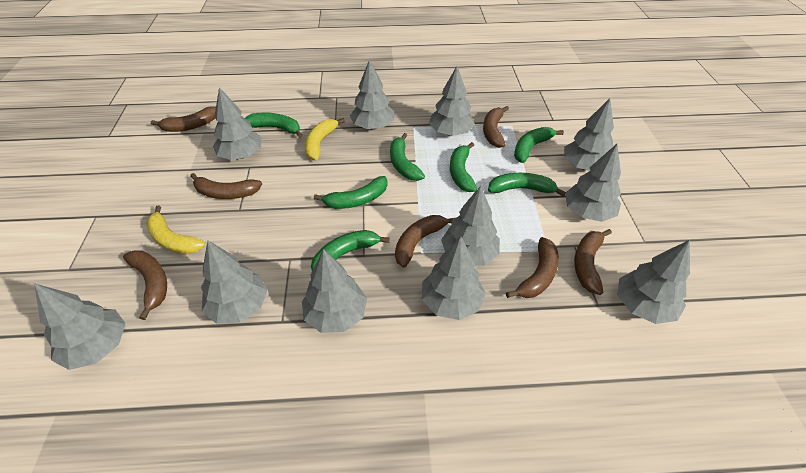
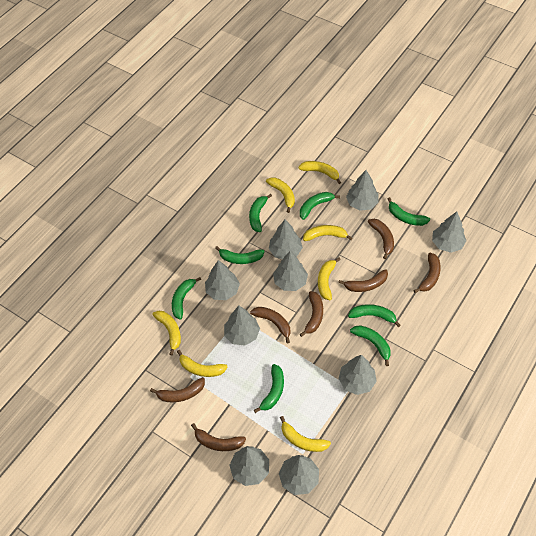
green banana: 7 -> 8
grey tree: 11 -> 9
yellow banana: 2 -> 7

